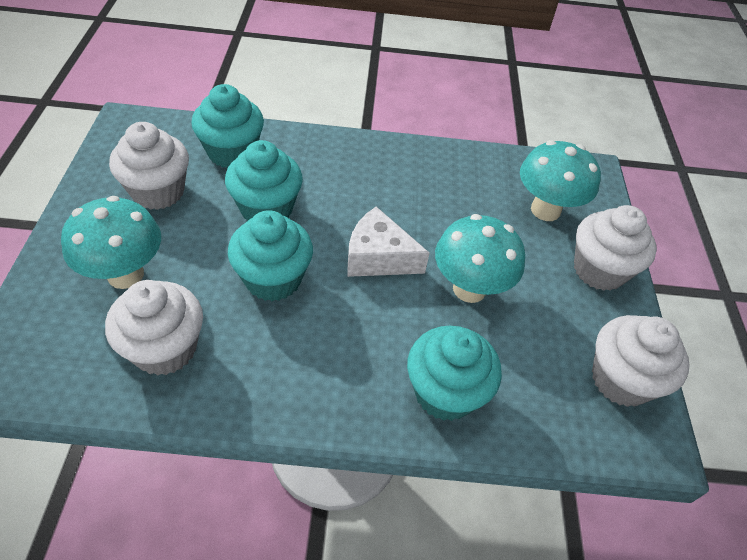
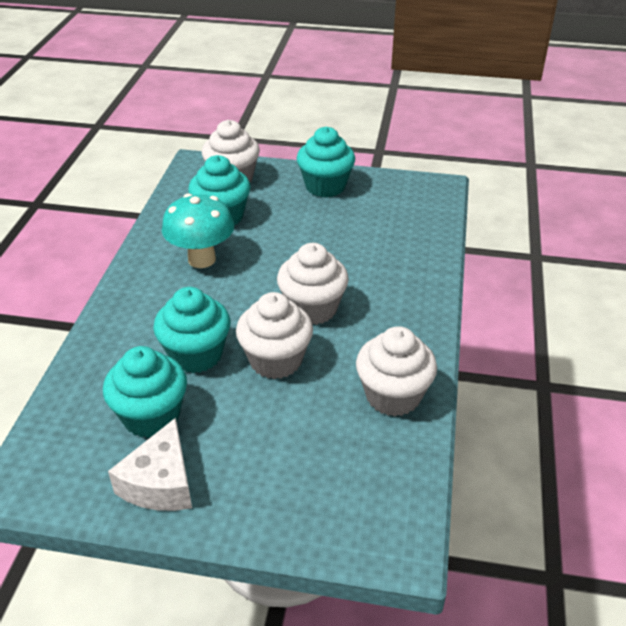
turquoise mushroom: 3 -> 1

